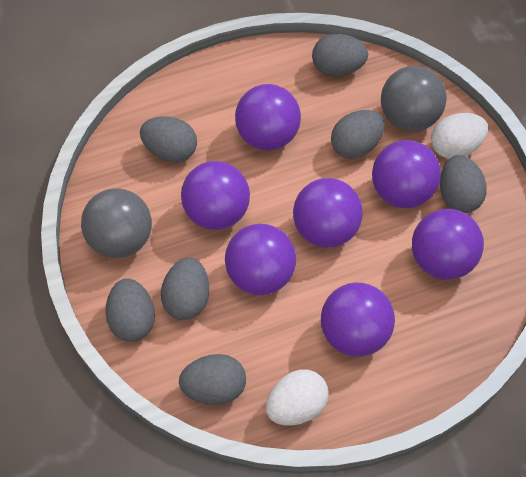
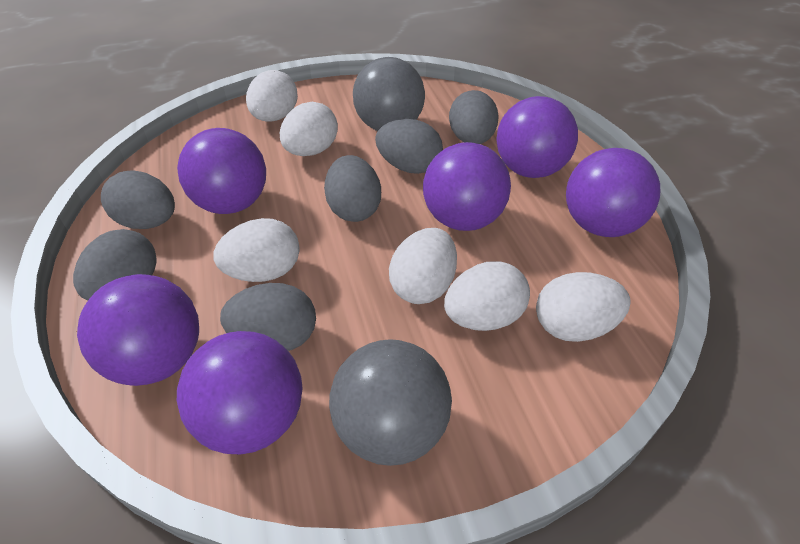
grey egg: 7 -> 6
purple ball: 7 -> 6
white egg: 2 -> 6

